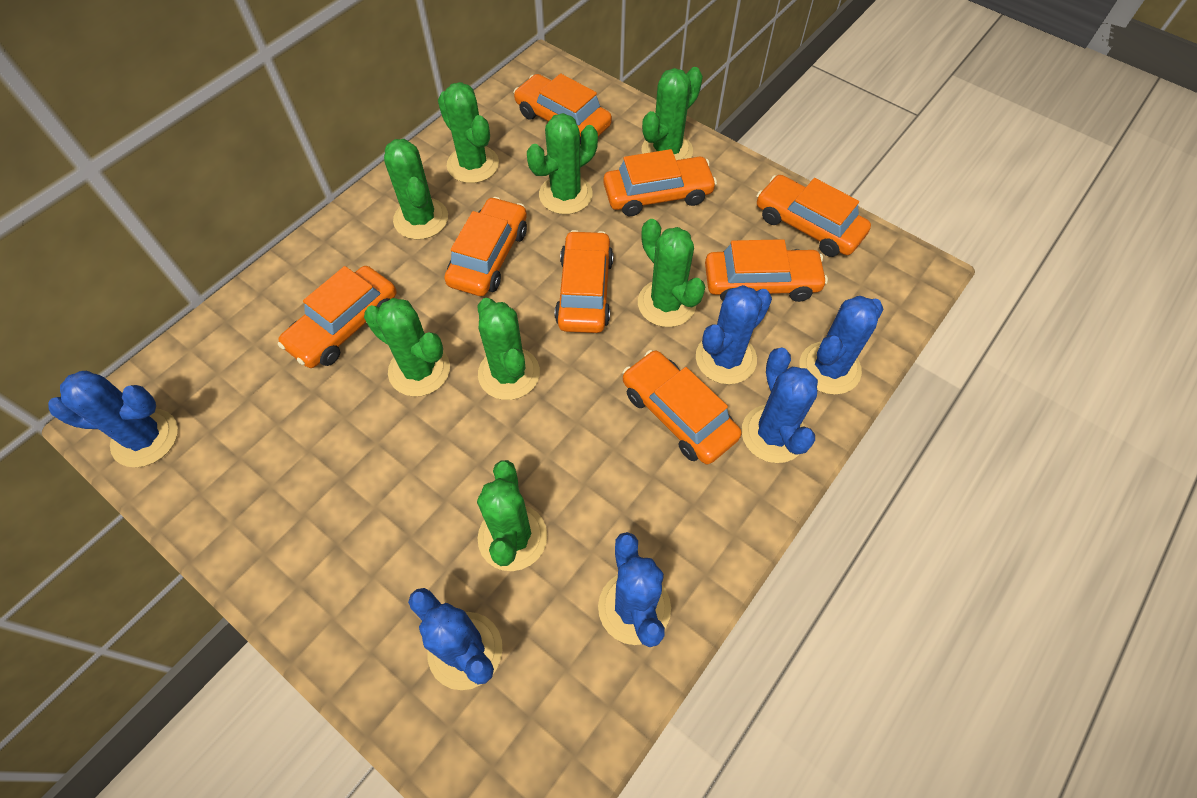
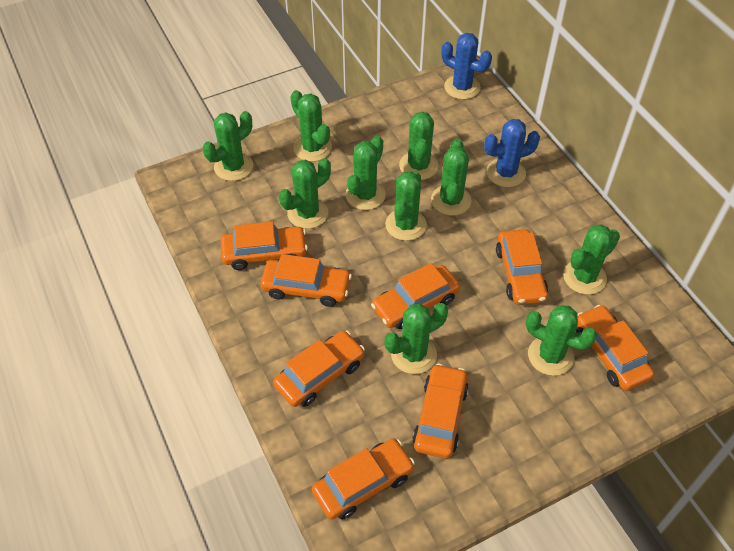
blue cactus: 6 -> 2
green cactus: 8 -> 10

